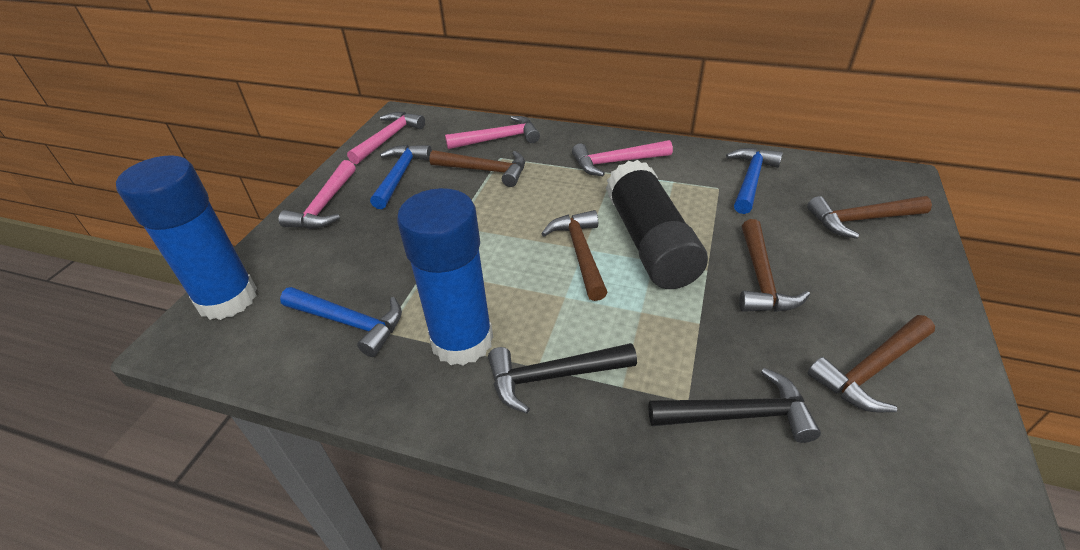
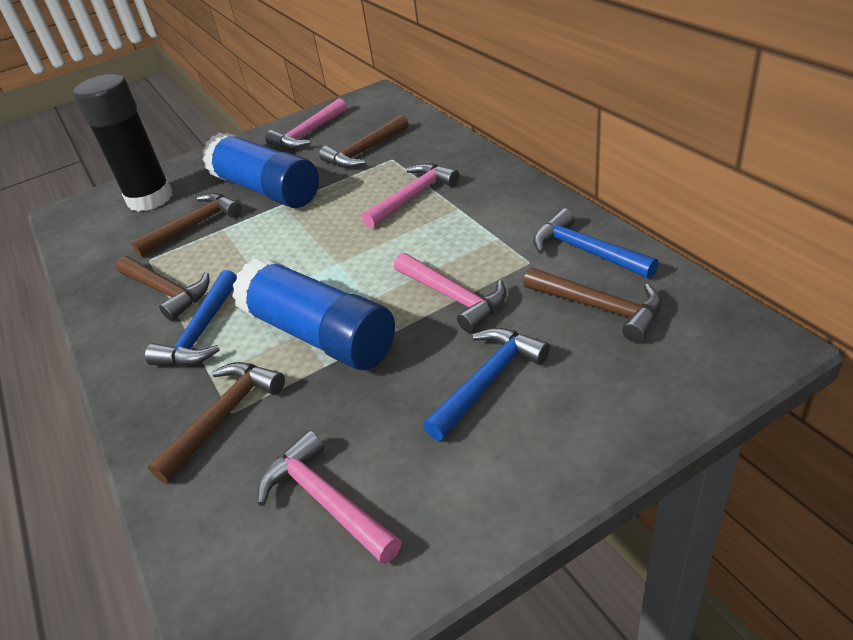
black hammer: 2 -> 0

